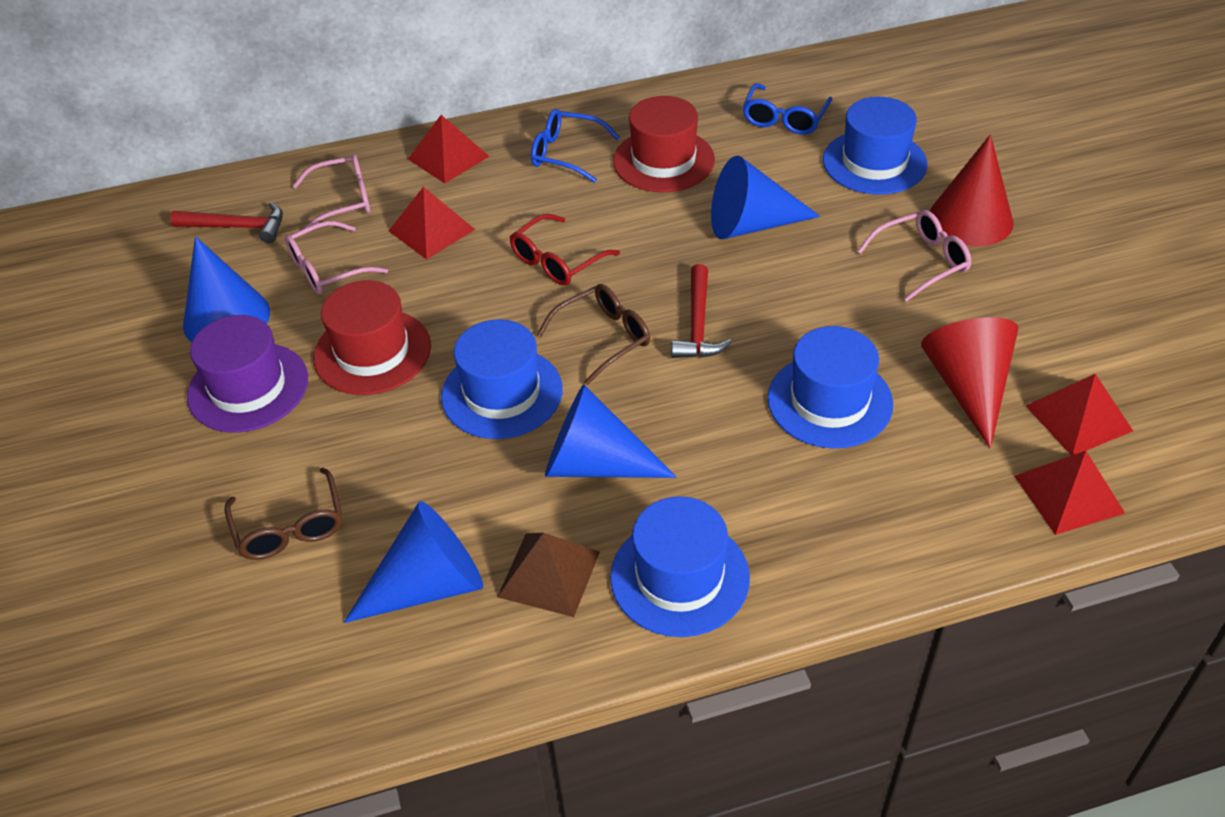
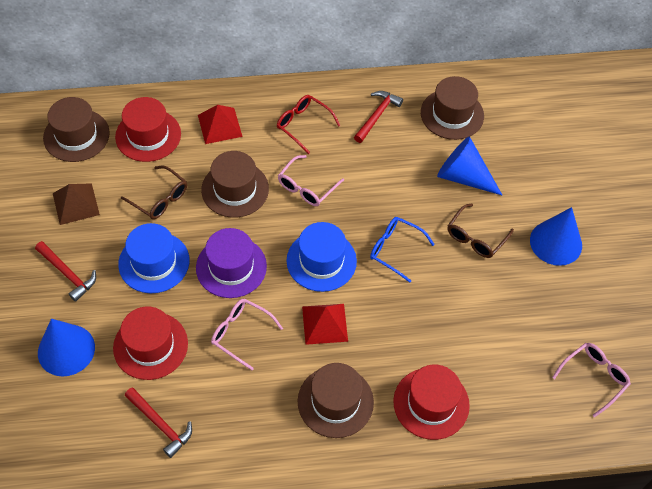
blue cone: 4 -> 3
blue glasses: 2 -> 1
blue hat: 4 -> 2
brown hat: 0 -> 4
red cone: 2 -> 0
red hammer: 2 -> 3
red hat: 2 -> 3
red pyramid: 4 -> 2

